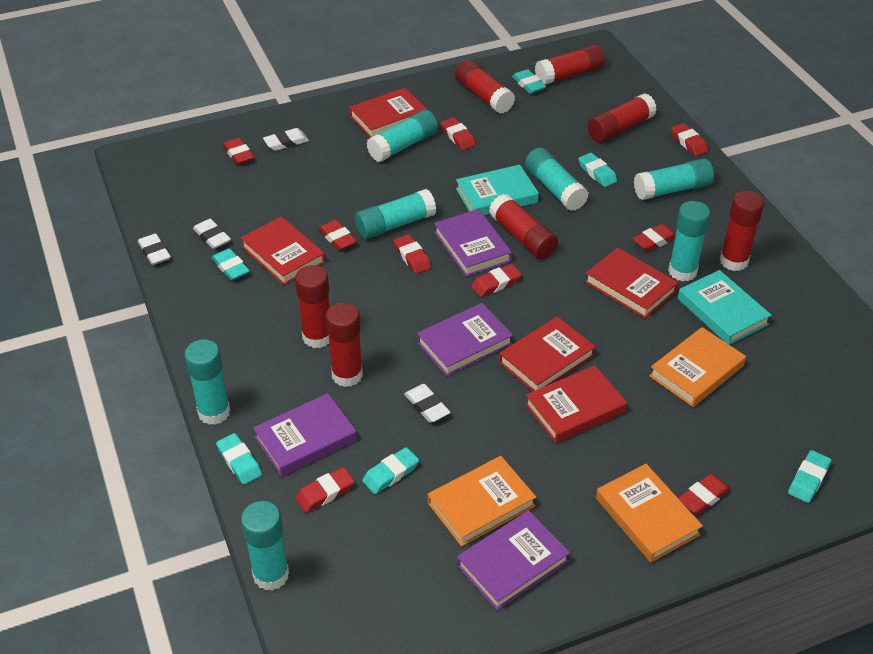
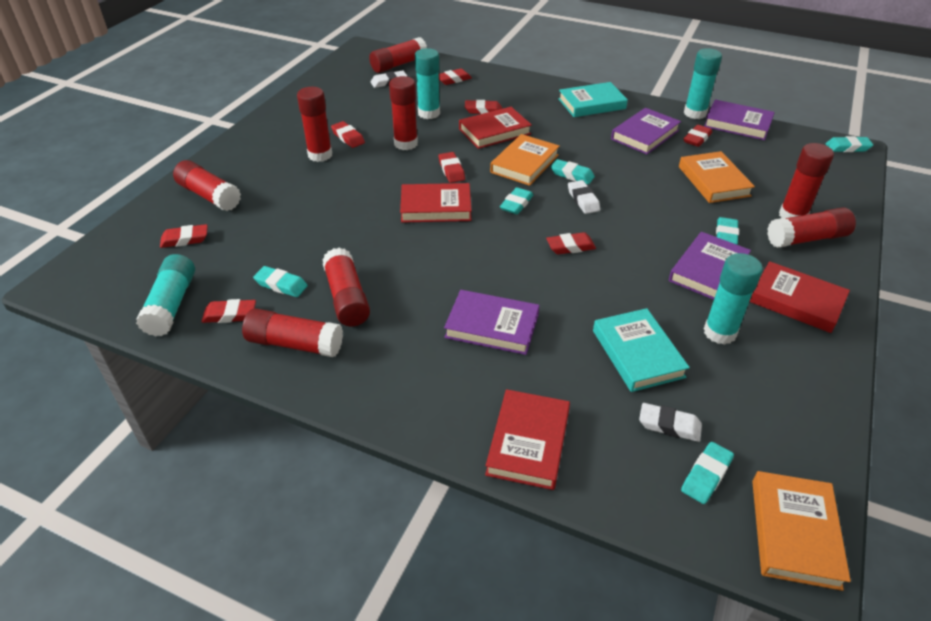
red book: 5 -> 4
red eraser: 9 -> 8
red glue stick: 7 -> 8
turquoise glue stick: 7 -> 4
white eraser: 4 -> 3

